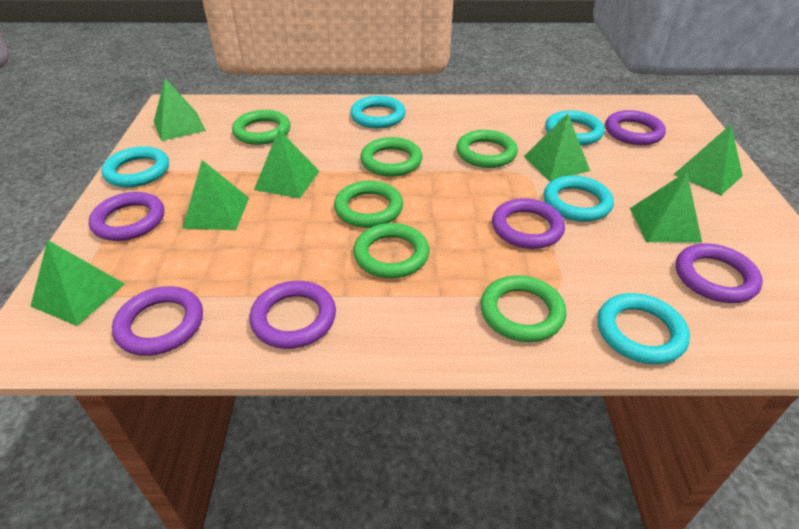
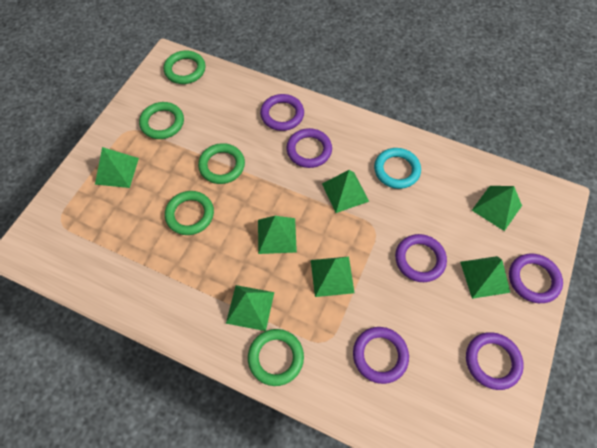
green ring: 6 -> 5
turquoise ring: 5 -> 1

